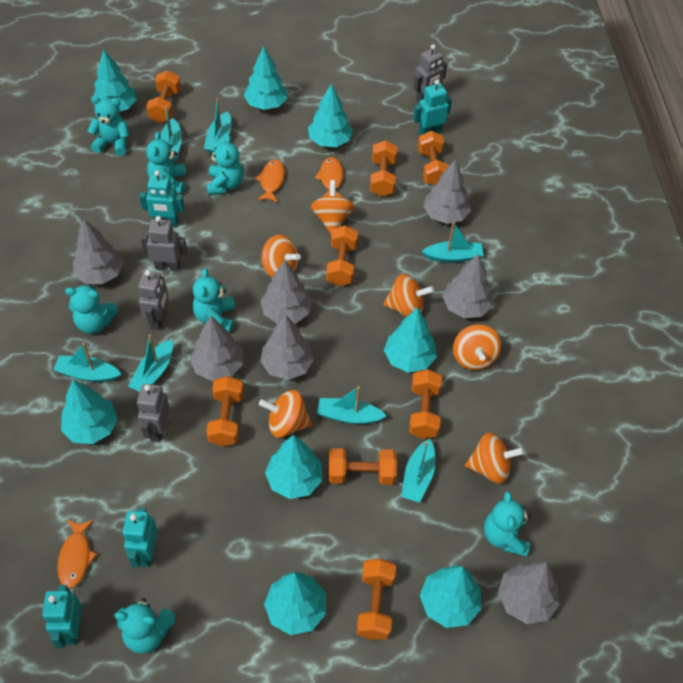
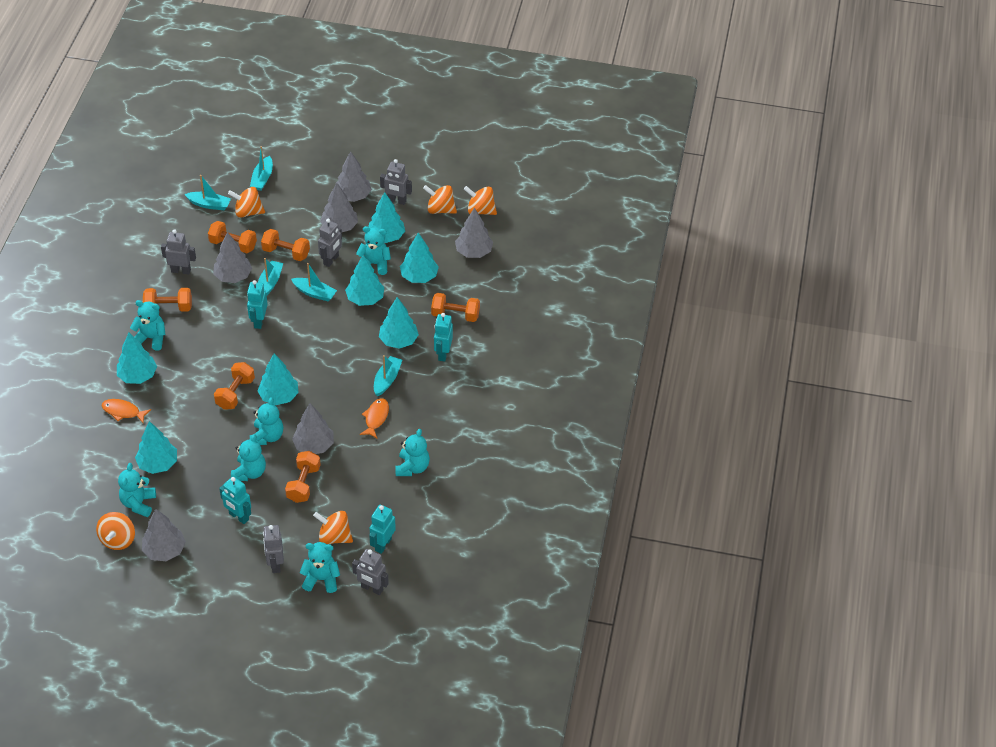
grey robot: 4 -> 5
grey tree: 7 -> 6
orange dumbbell: 8 -> 6
orange fish: 3 -> 2
orange spinning top: 6 -> 5
turquoise boat: 7 -> 5
turquoise tree: 8 -> 7

